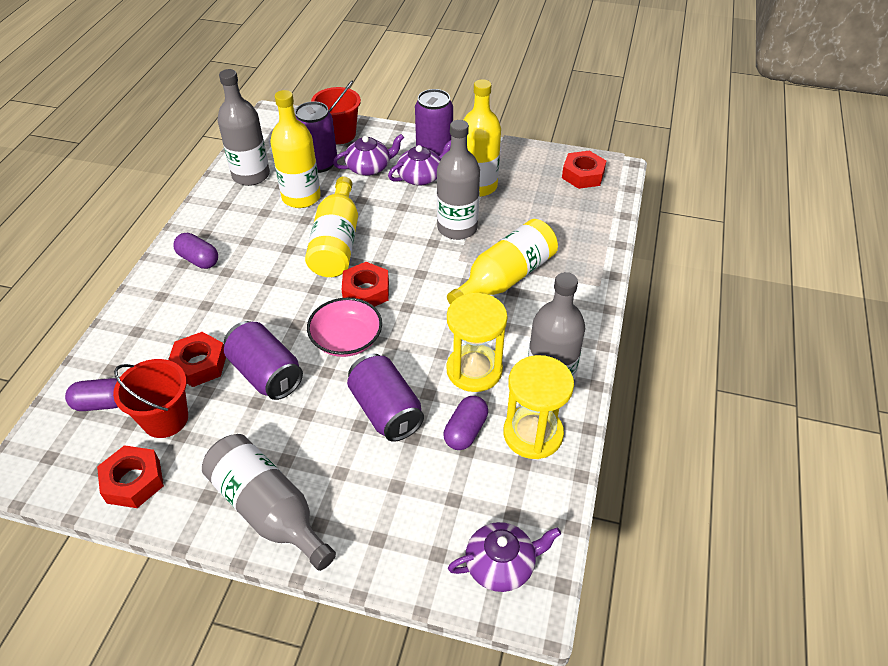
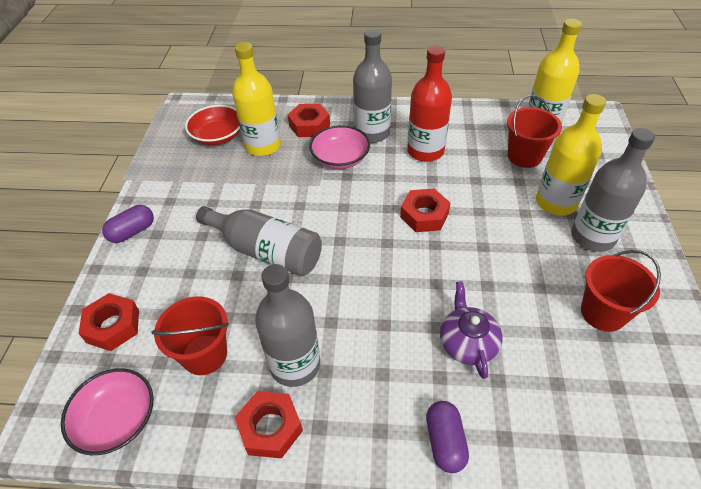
pink bowl: 1 -> 2
purple can: 4 -> 0
purple capsule: 3 -> 2
purple teapot: 3 -> 1
red bottle: 0 -> 1
red bowl: 0 -> 1
red bucket: 2 -> 3
yellow bottle: 4 -> 3
yellow hourglass: 2 -> 0

